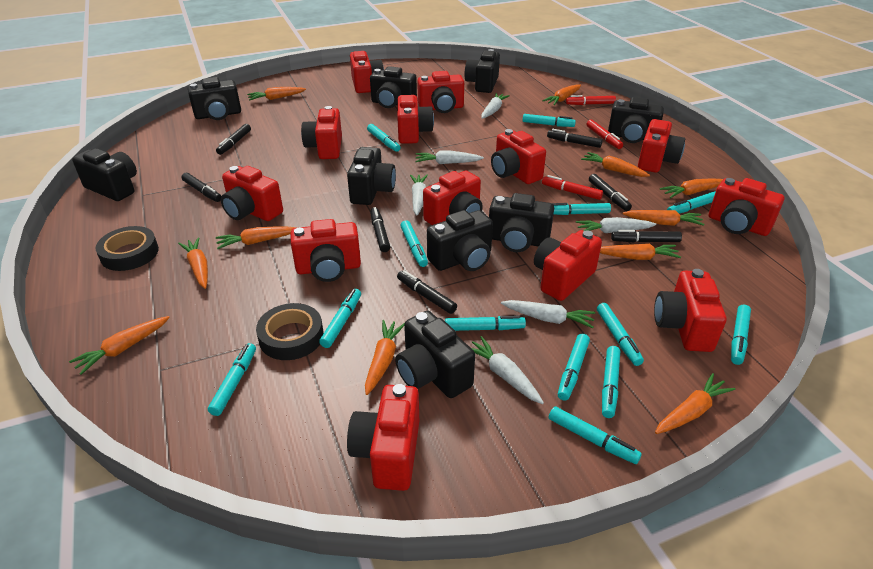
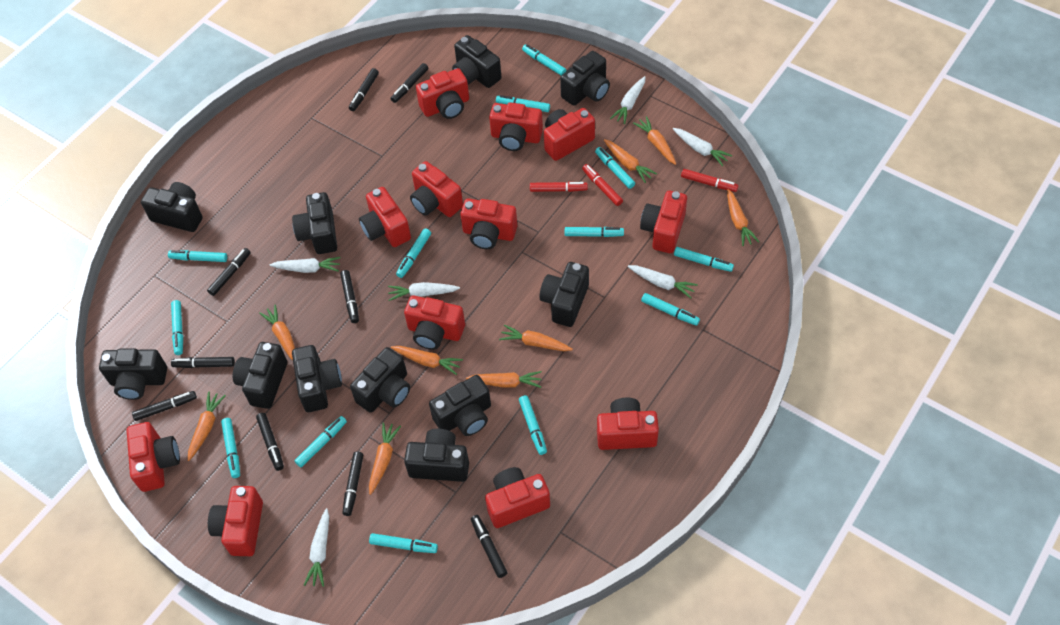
black camera: 9 -> 11
black marker: 7 -> 9
black tape: 2 -> 0
orange carrot: 11 -> 9
red camera: 13 -> 12

